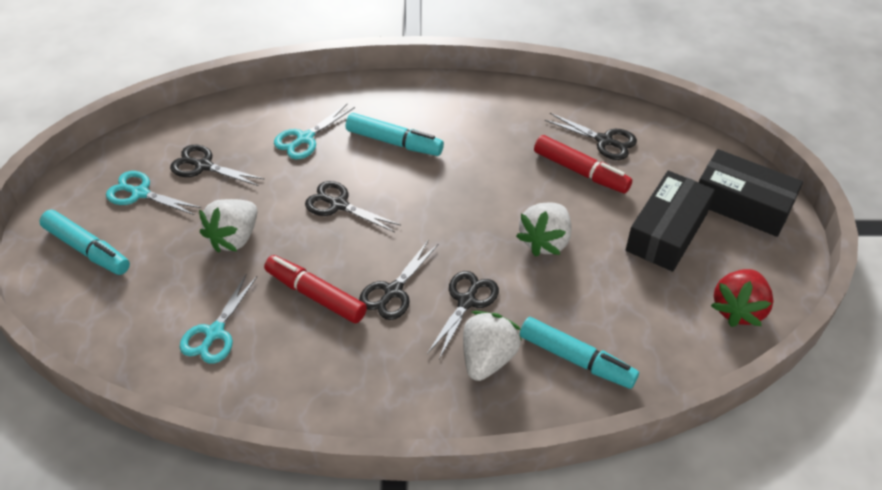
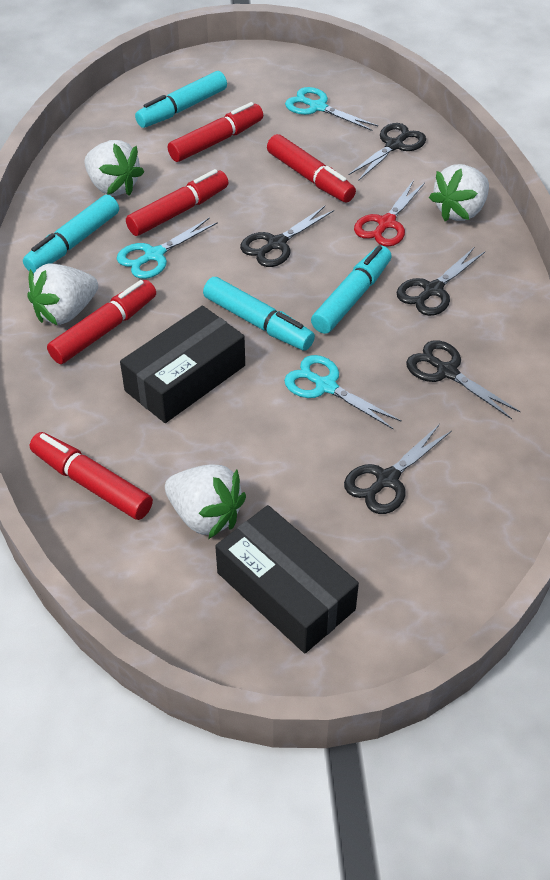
red marker: 2 -> 5
red scissors: 0 -> 1
red strawberry: 1 -> 0
turquoise marker: 3 -> 4
white strawberry: 3 -> 4

